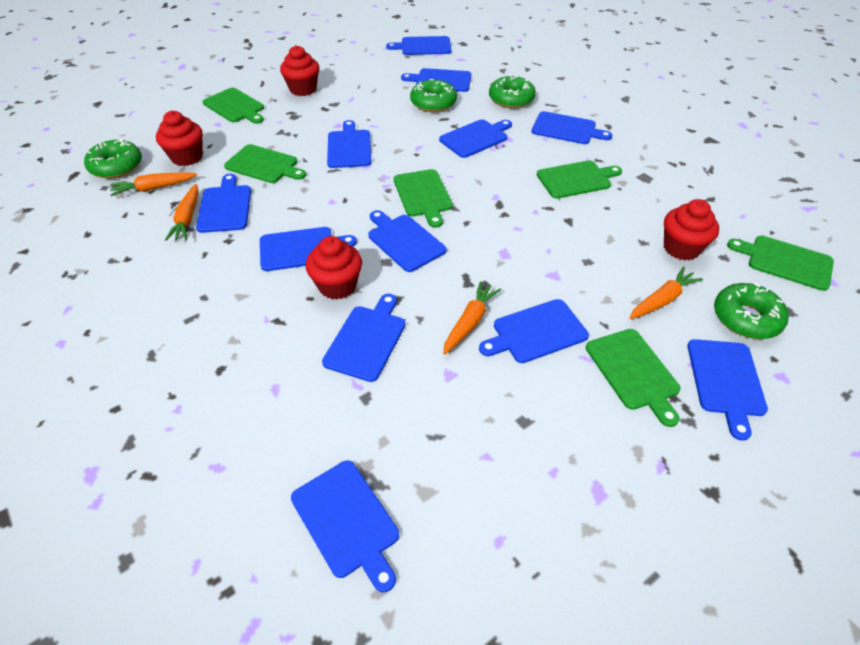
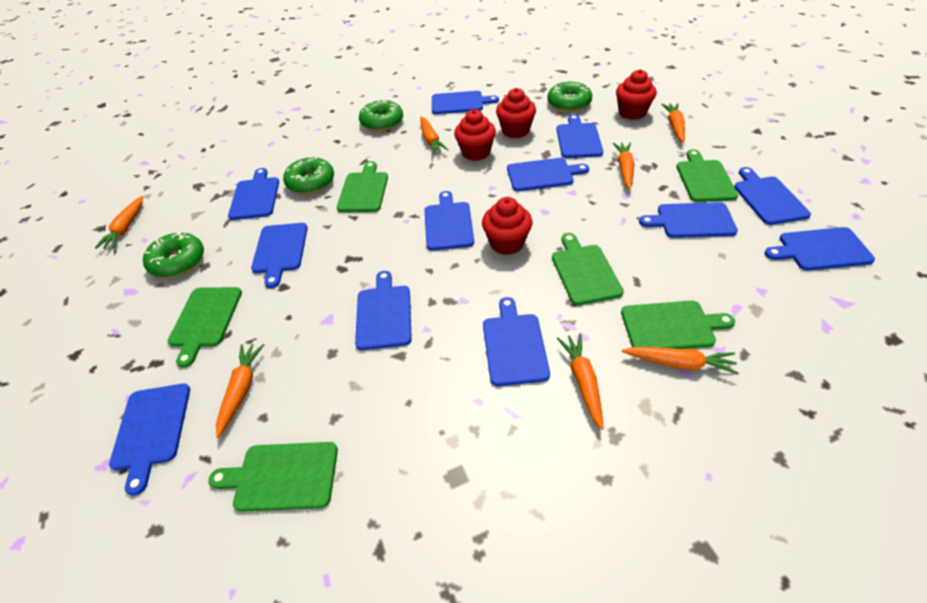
orange carrot: 4 -> 7

